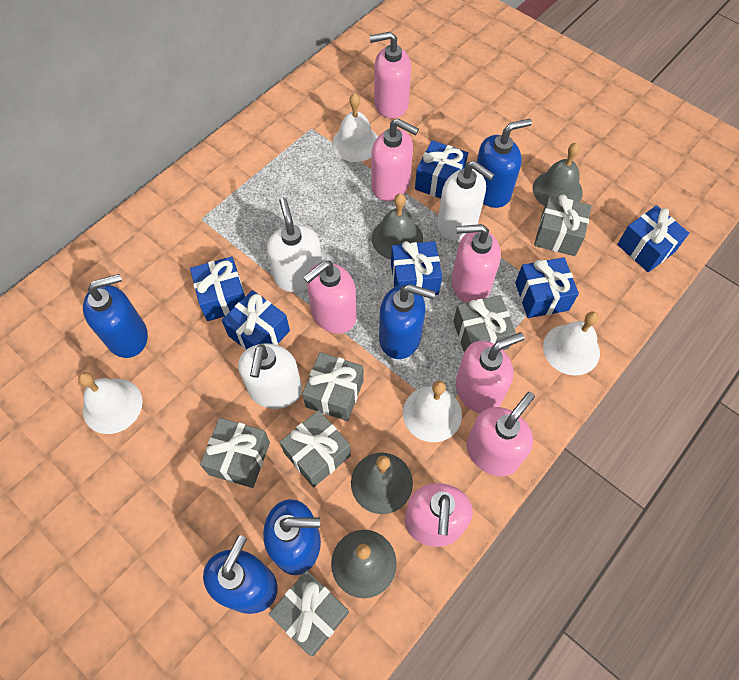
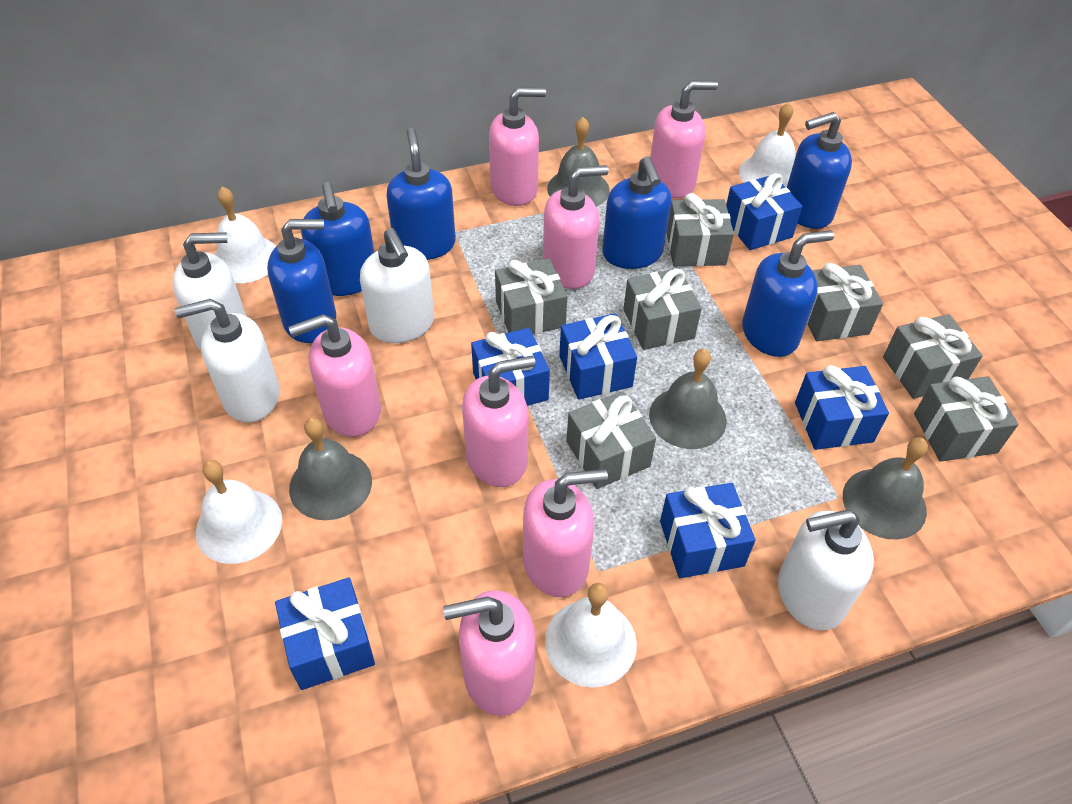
blue soap dispenser: 5 -> 6
grey gift: 6 -> 7
white soap dispenser: 3 -> 4

